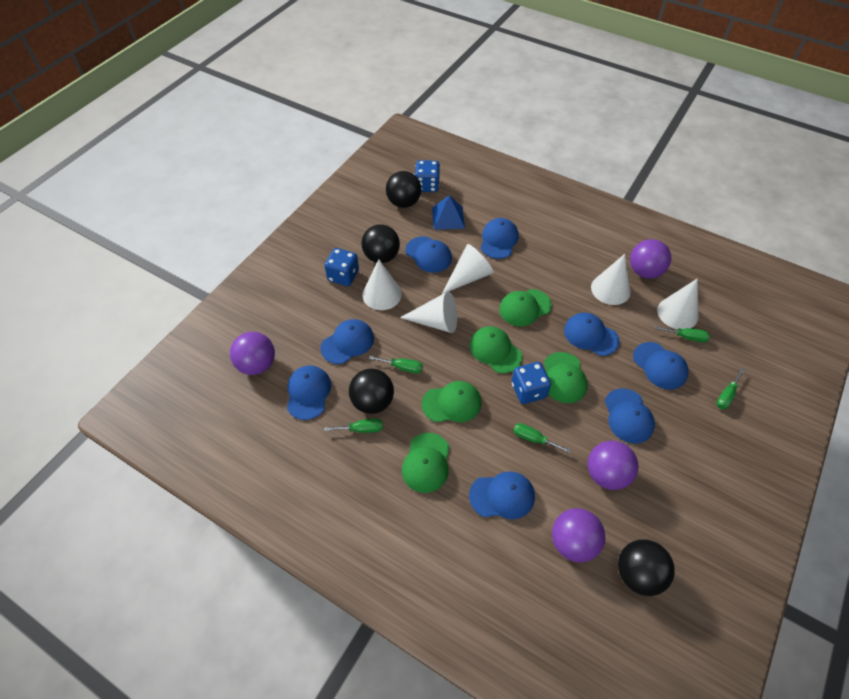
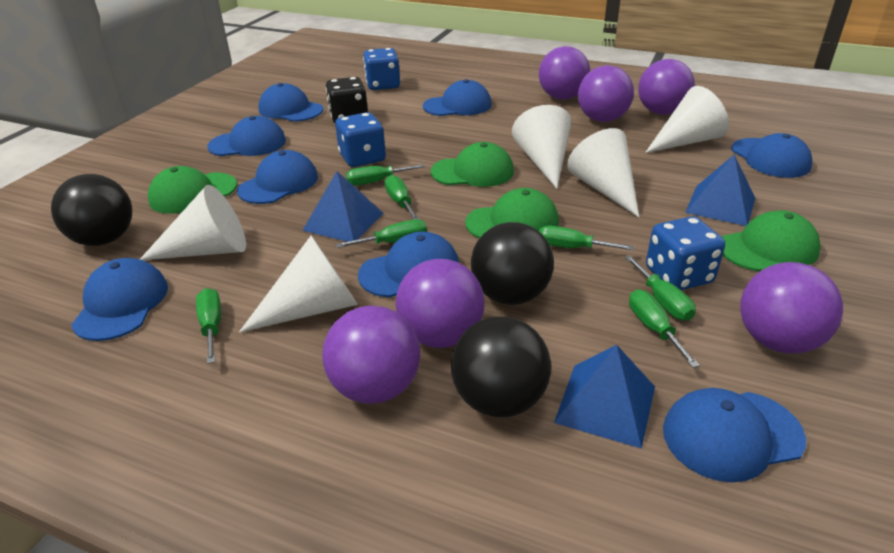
black ball: 4 -> 3
black dice: 0 -> 1
blue pyramid: 1 -> 3
green cap: 5 -> 4
green screwdriver: 5 -> 7
purple ball: 4 -> 6

